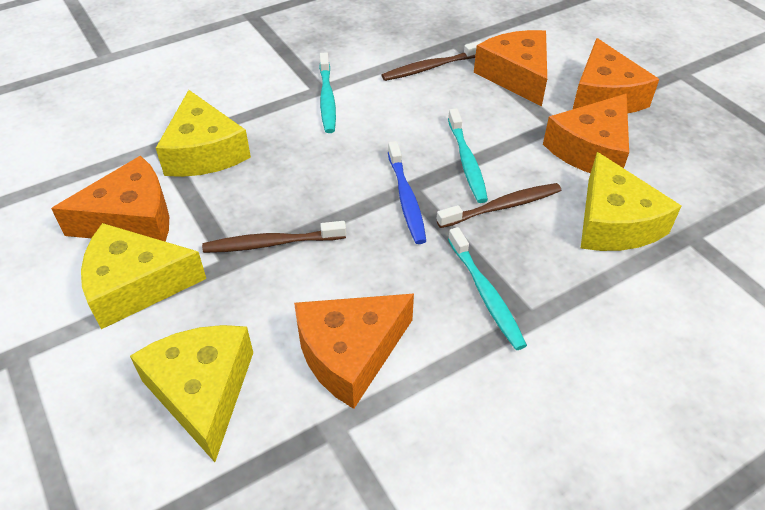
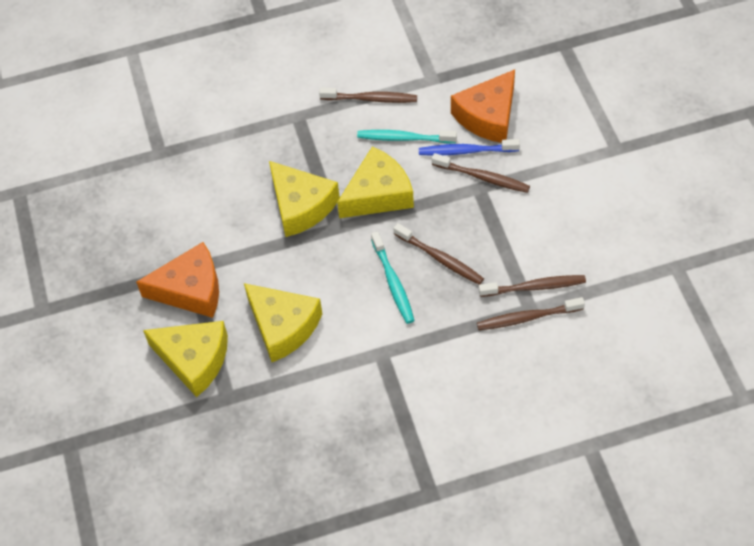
brown toothbrush: 3 -> 5
orange cheese: 5 -> 2
turquoise toothbrush: 3 -> 2

